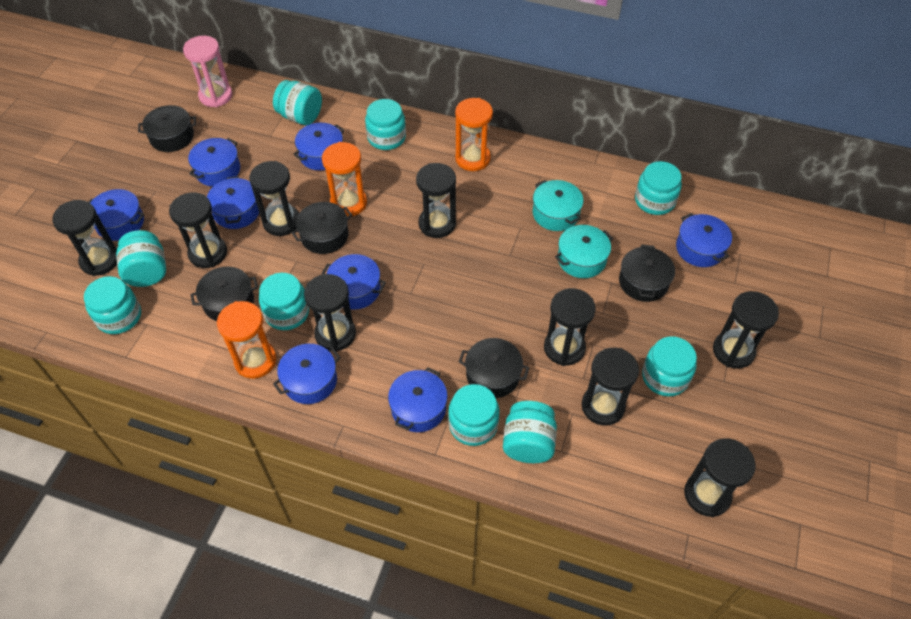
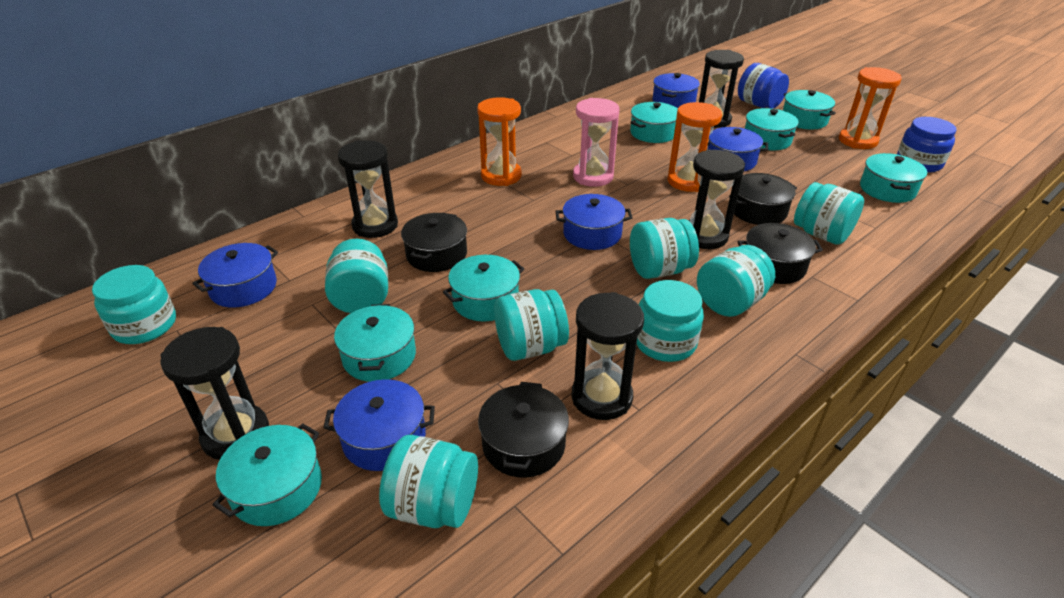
black hourglass: 9 -> 5
black pot: 5 -> 4
blue jar: 0 -> 2
blue pot: 8 -> 5
turquoise jar: 9 -> 8
turquoise pot: 2 -> 7

